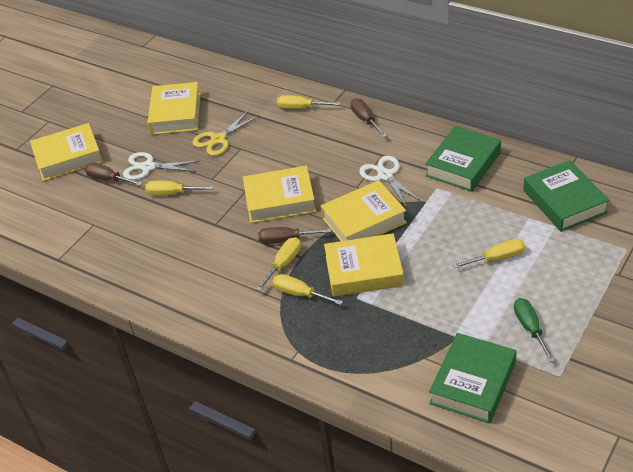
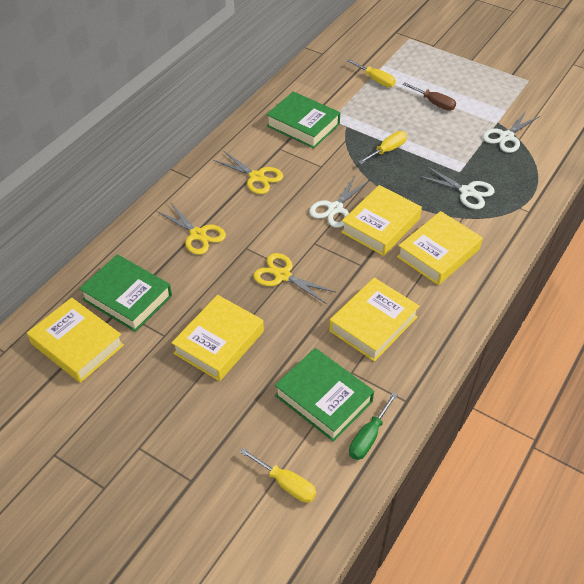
brown screwdriver: 3 -> 1
white scissors: 2 -> 3
yellow scissors: 1 -> 3
yellow screwdriver: 5 -> 3

